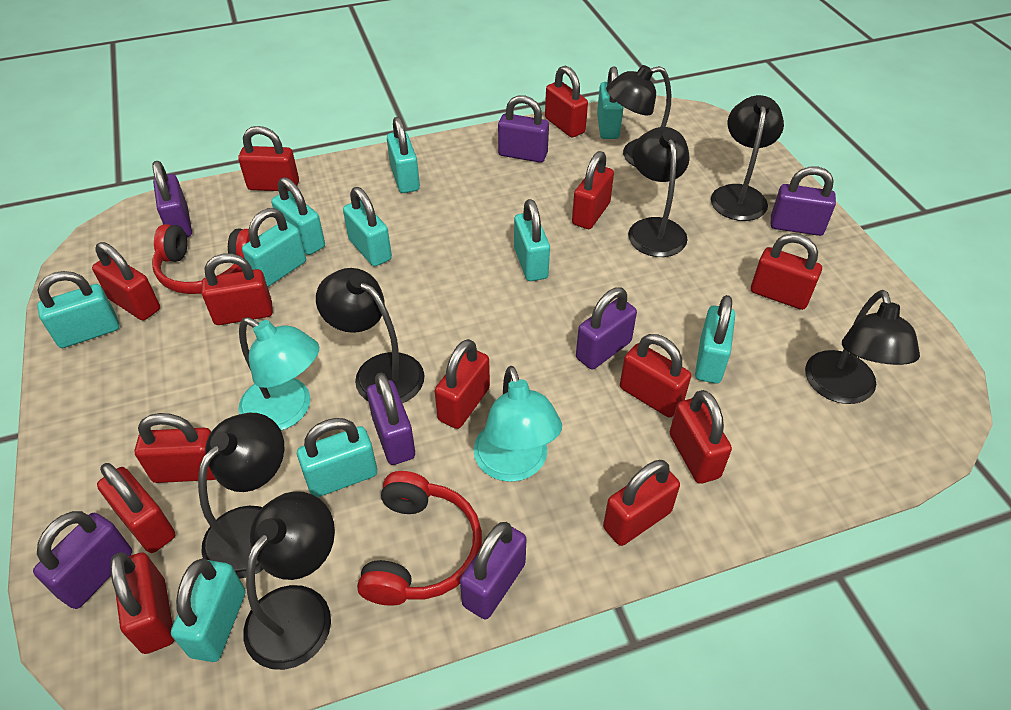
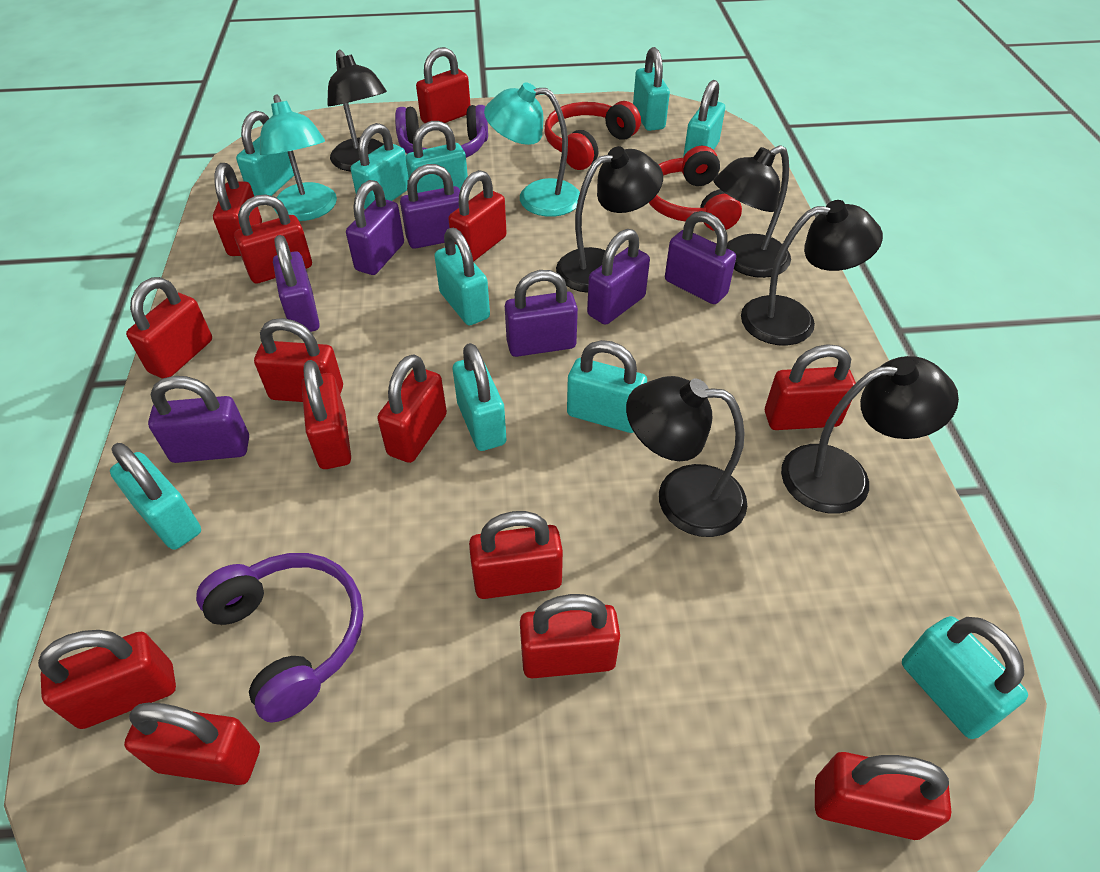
black lamp: 7 -> 6
purple headphones: 0 -> 2
red padlock: 13 -> 14

